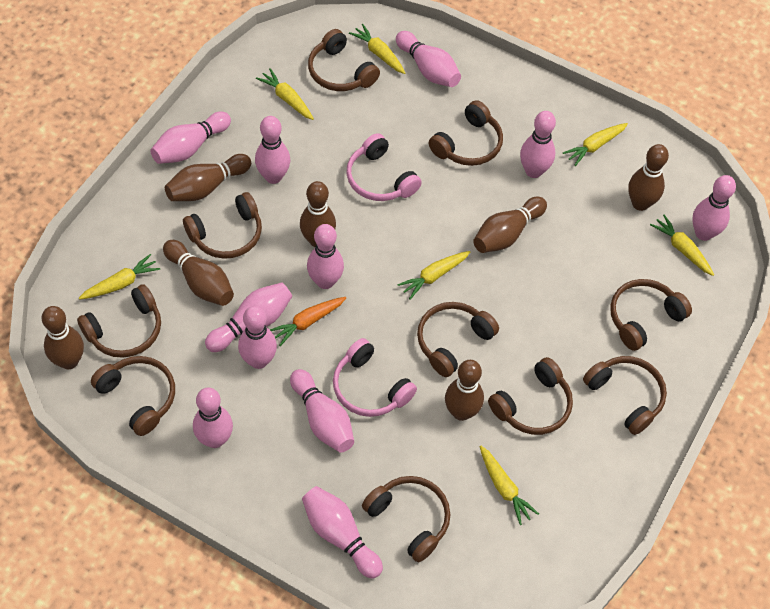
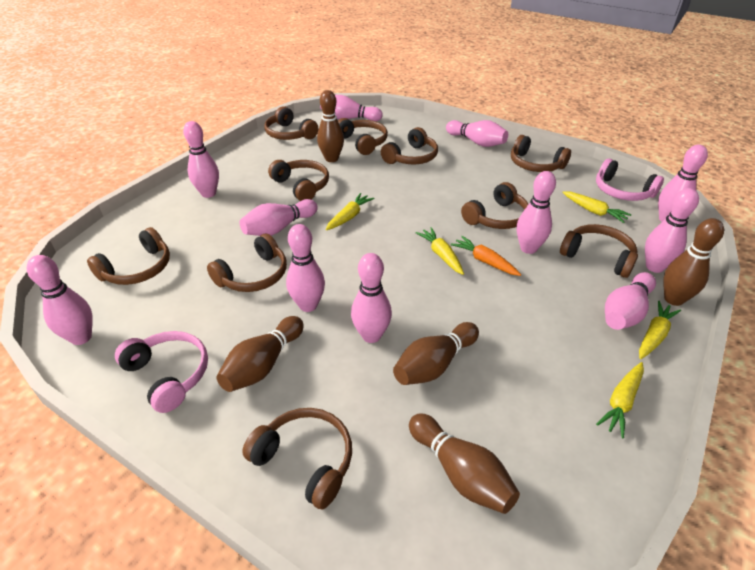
brown bowling pin: 7 -> 5
yellow carrot: 7 -> 5

